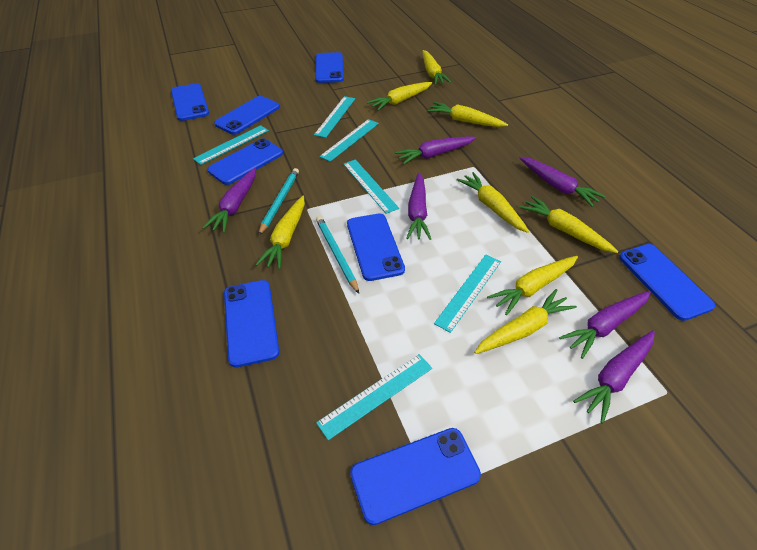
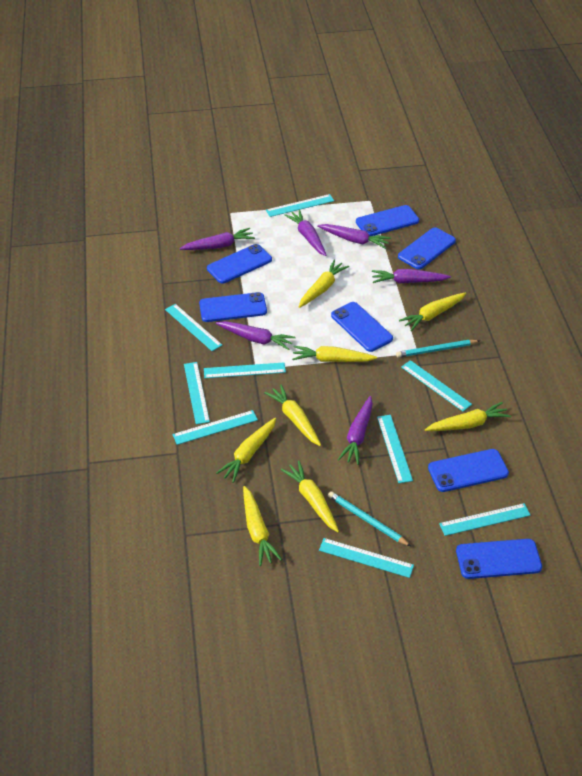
blue phone: 8 -> 7
turquoise ruler: 6 -> 9

